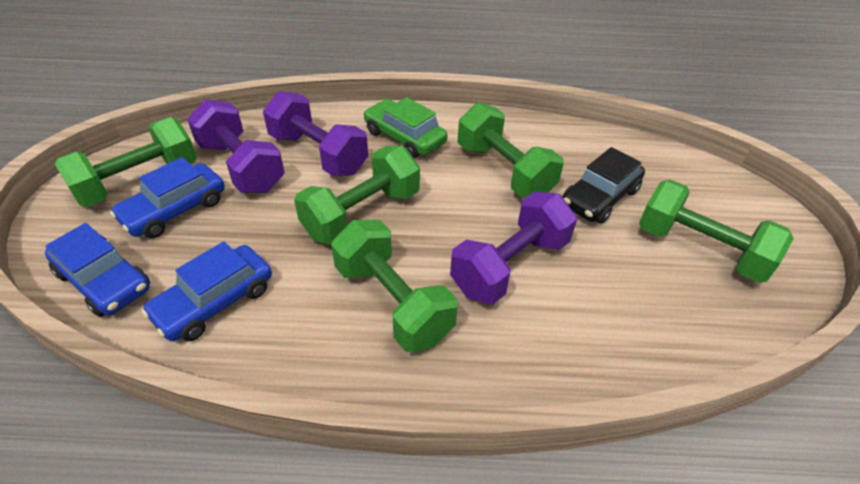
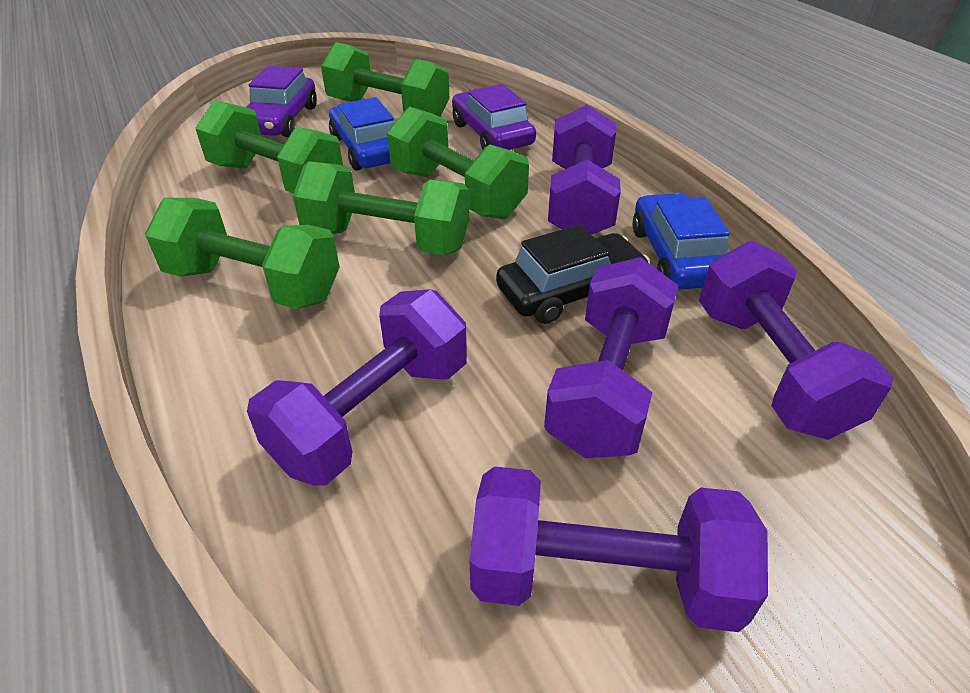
blue car: 3 -> 2
green car: 1 -> 0
purple car: 0 -> 2
purple dumbbell: 3 -> 5

